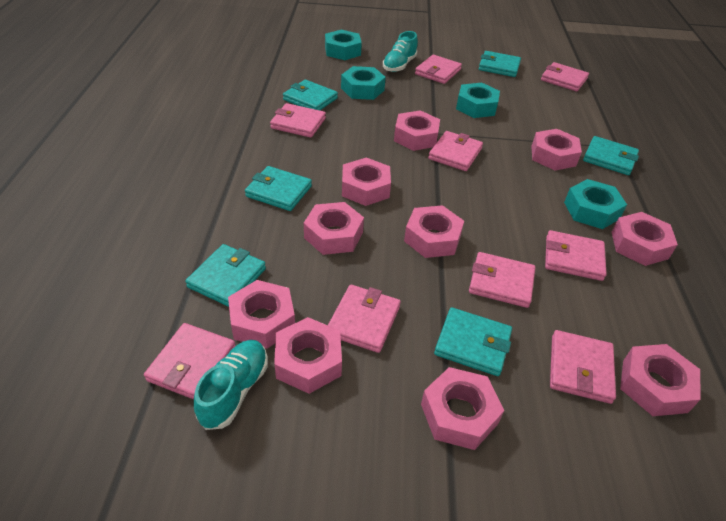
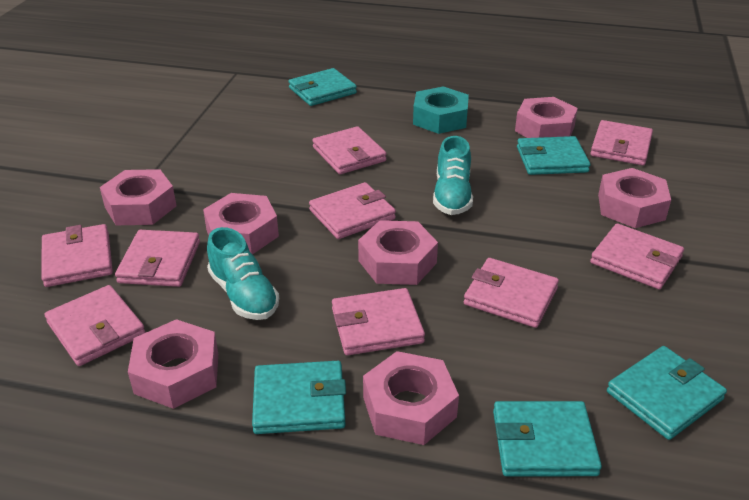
pink nut: 10 -> 7
turquoise nut: 4 -> 1
turquoise wallet: 6 -> 5

